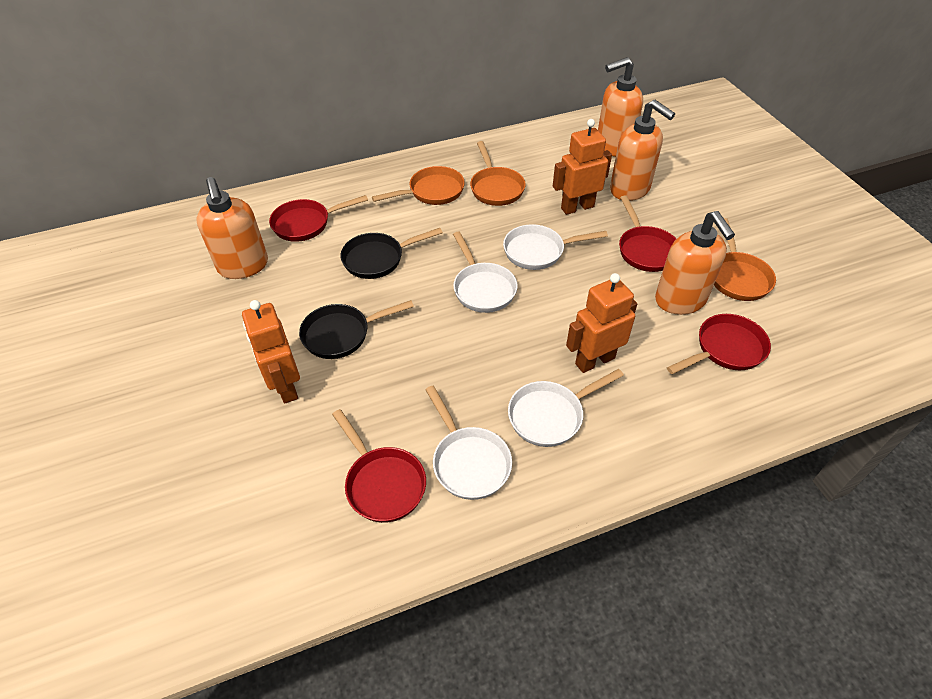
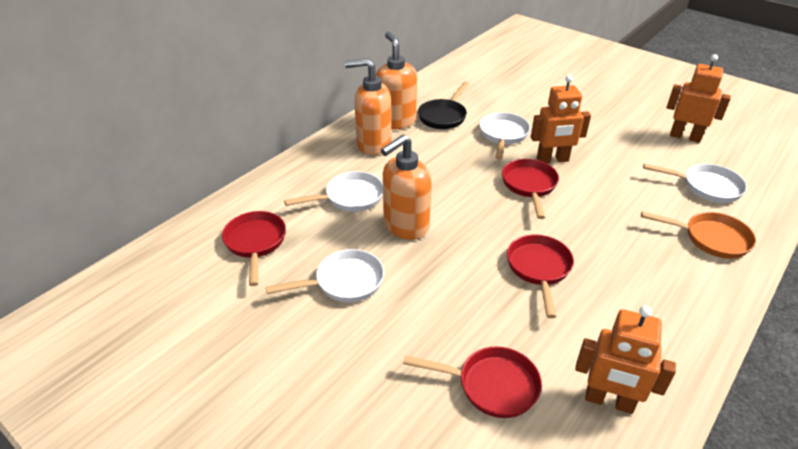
black pan: 2 -> 1
orange pan: 3 -> 1
orange soap dispenser: 4 -> 3

